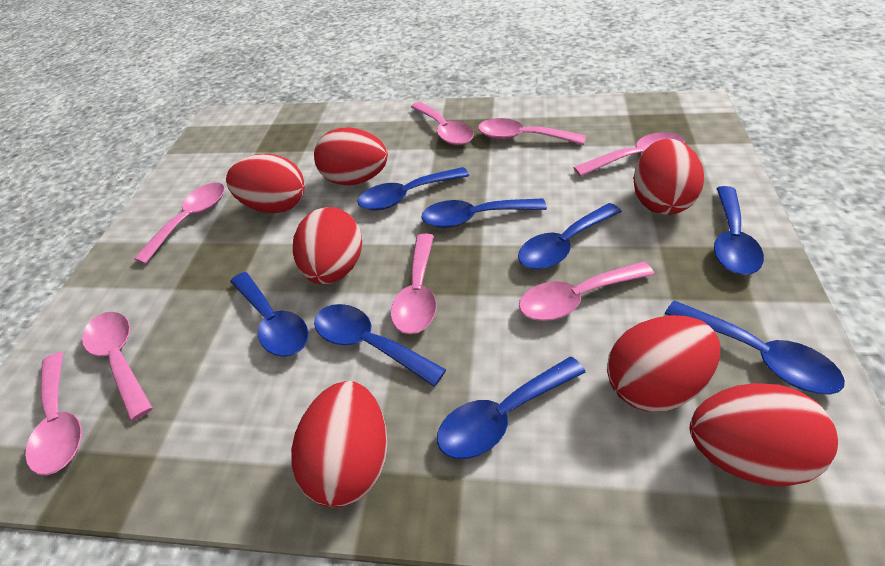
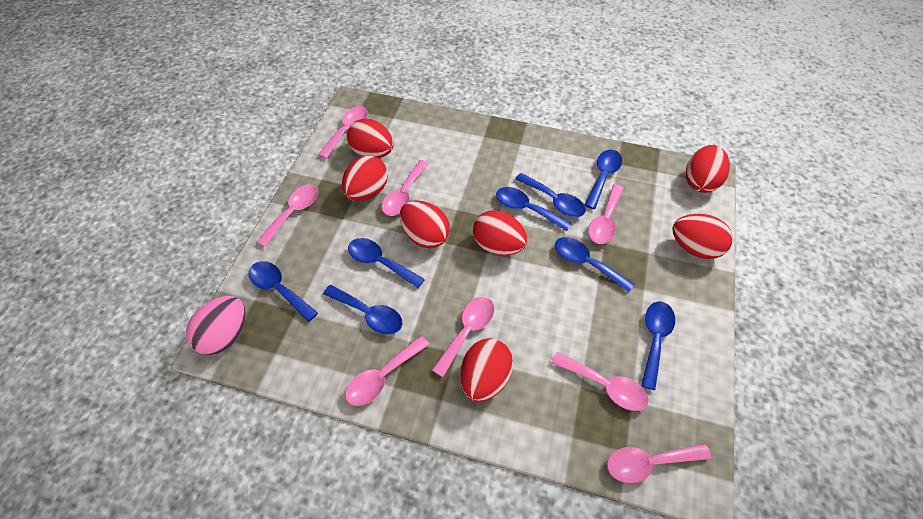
pink egg: 0 -> 1

